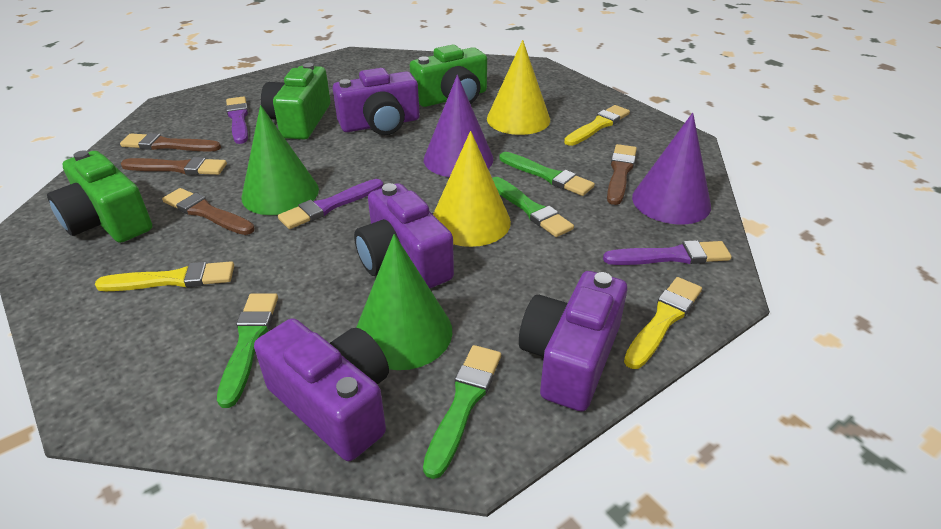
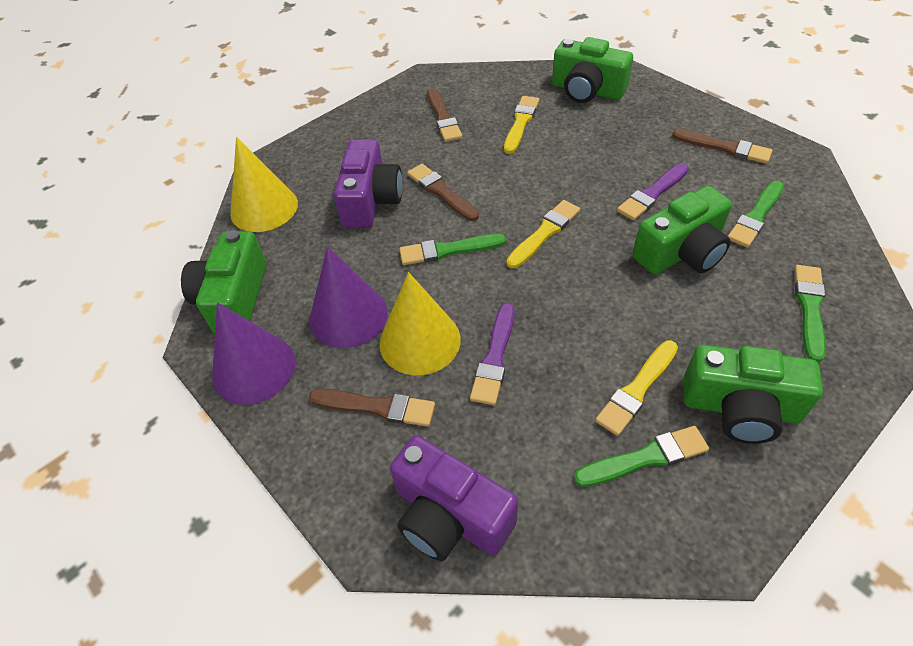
green camera: 3 -> 4
green cone: 2 -> 0
purple brush: 3 -> 2
purple camera: 4 -> 2

